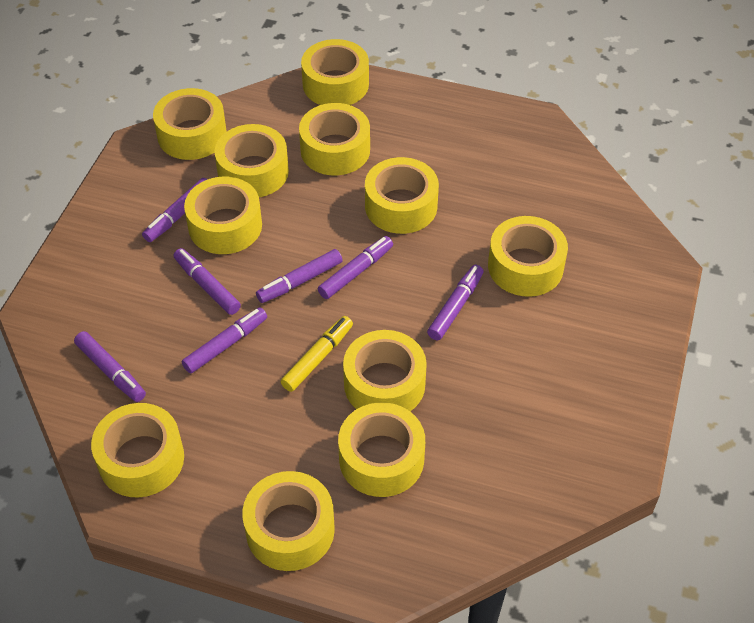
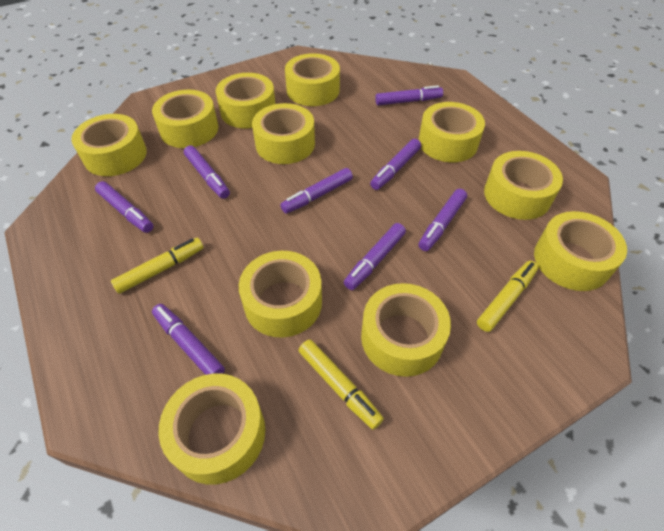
purple marker: 7 -> 8
yellow marker: 1 -> 3

